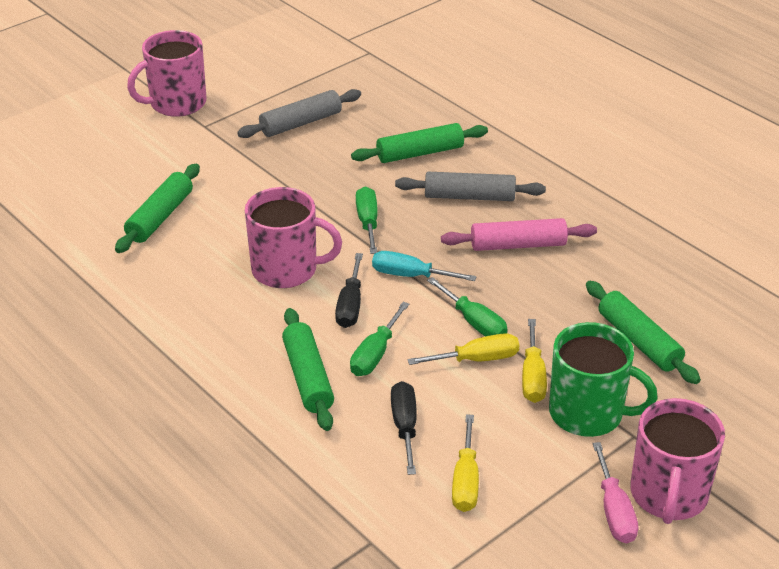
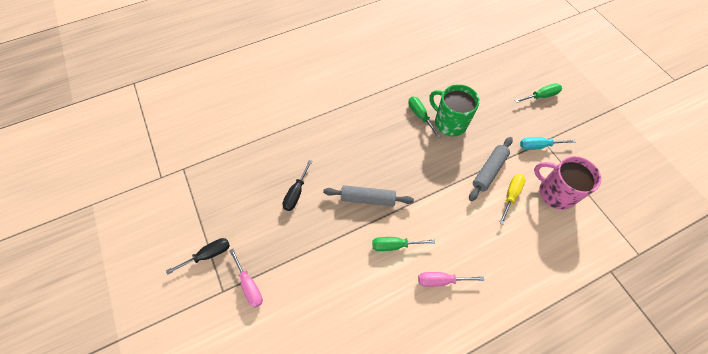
green rolling pin: 4 -> 0
pink mug: 3 -> 1
pink rolling pin: 1 -> 0
pink screwdriver: 1 -> 2
yellow screwdriver: 3 -> 1

